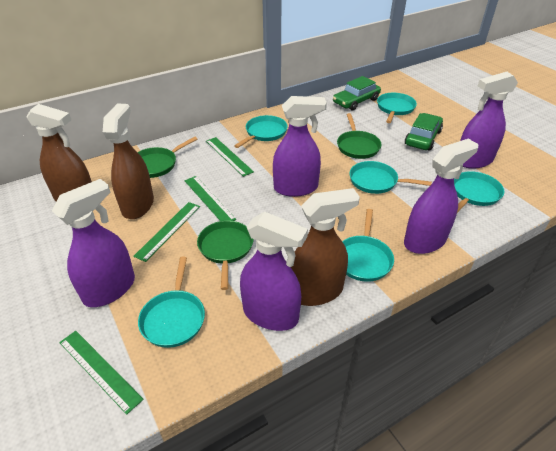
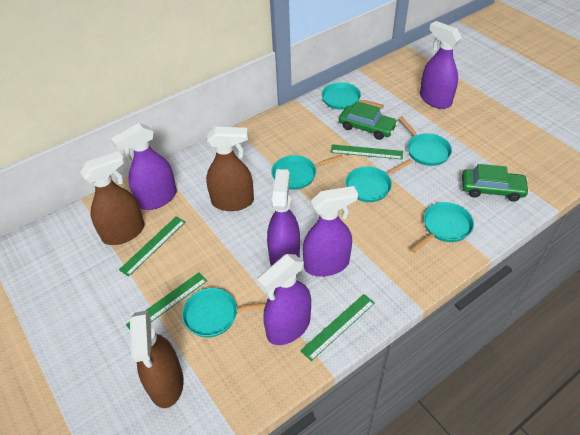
green pan: 3 -> 0

